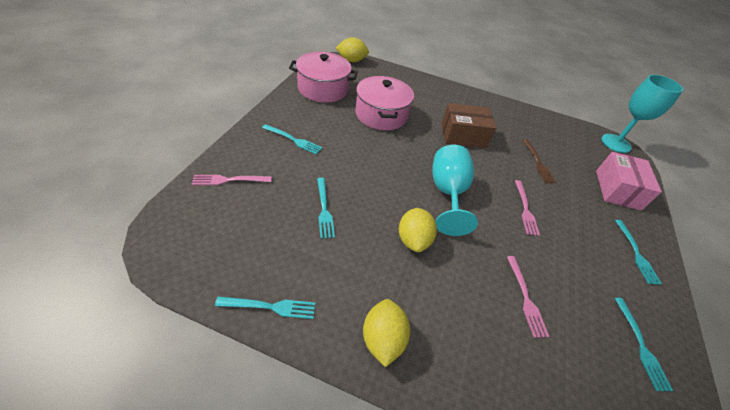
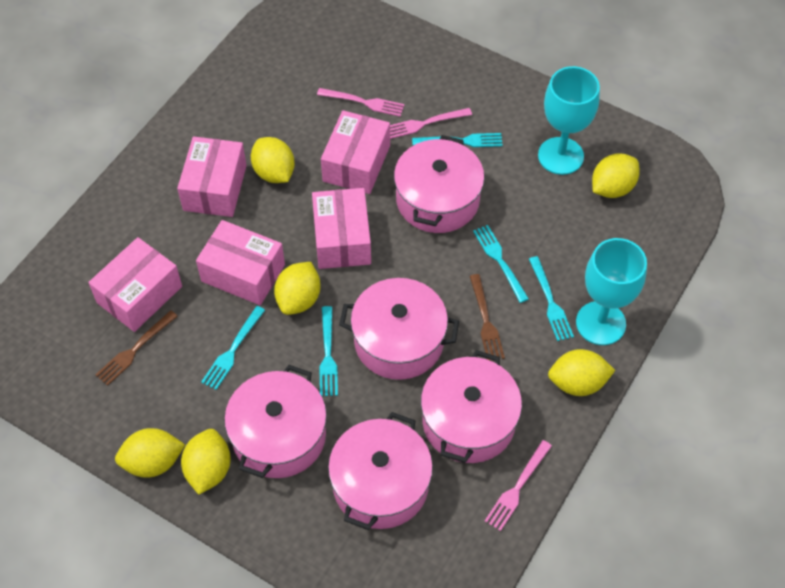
brown box: 1 -> 0
brown fork: 1 -> 2
pink box: 1 -> 5
pink pot: 2 -> 5
yellow lemon: 3 -> 6

